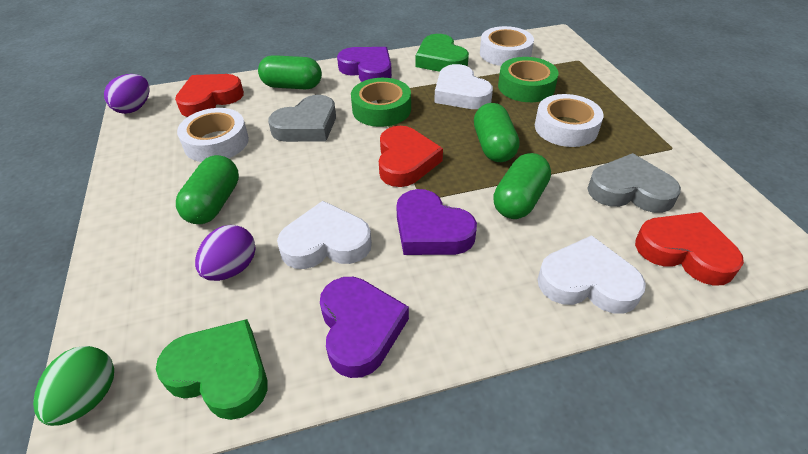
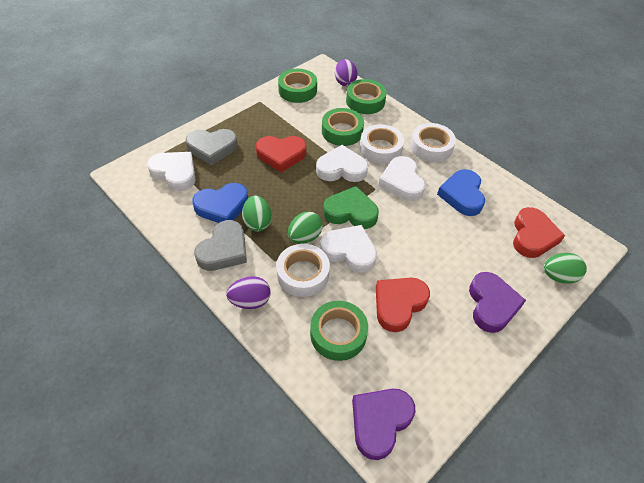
blue heart: 0 -> 2
green capsule: 4 -> 0
green egg: 1 -> 3
green heart: 2 -> 1
green tape: 2 -> 4
purple heart: 3 -> 2
white heart: 3 -> 4

